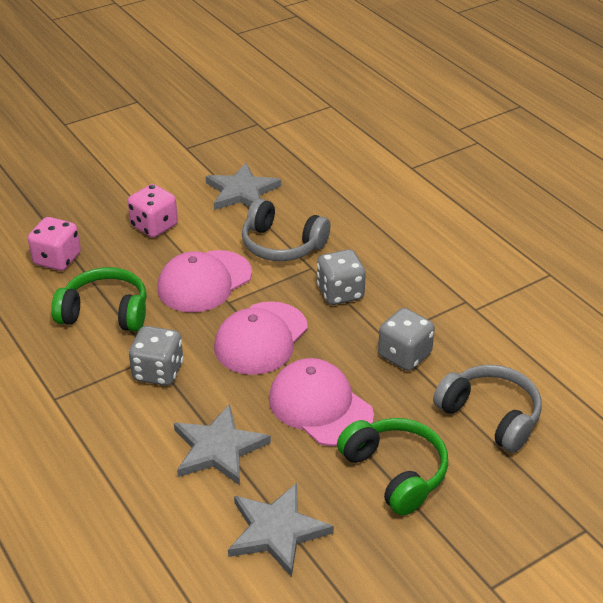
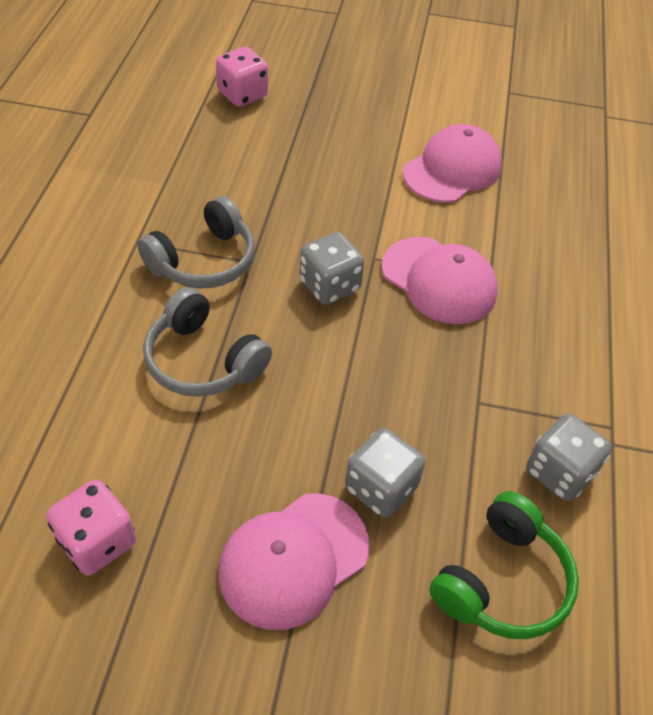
green headphones: 2 -> 1
grey star: 3 -> 0

